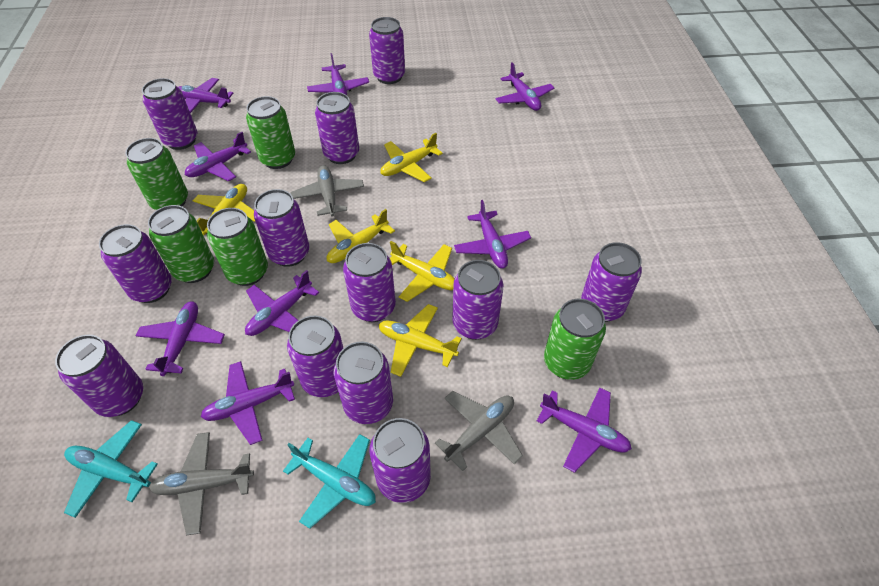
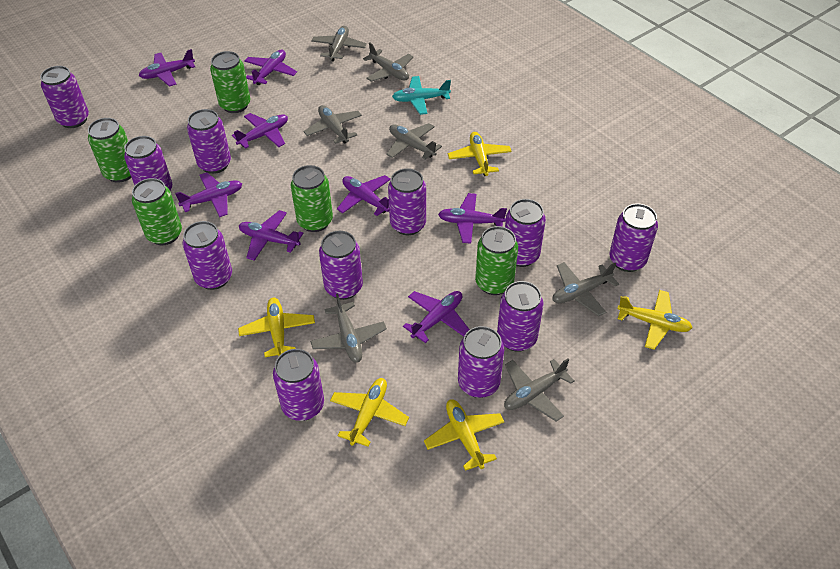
grey plane: 3 -> 7
purple can: 12 -> 11
purple plane: 9 -> 8
turquoise plane: 2 -> 1

